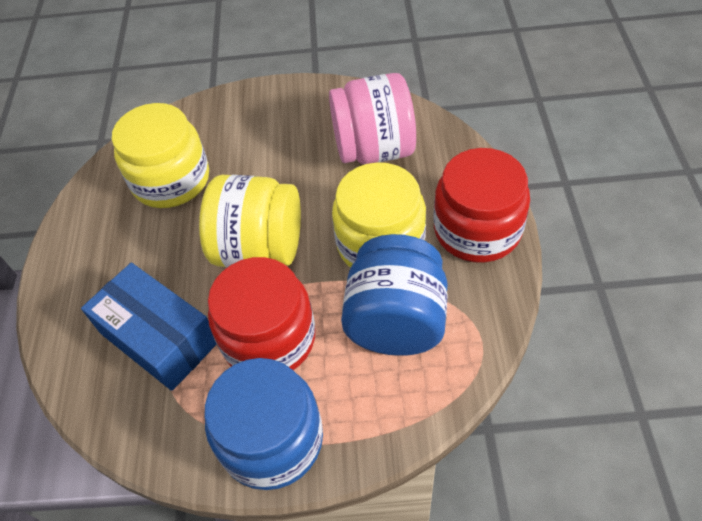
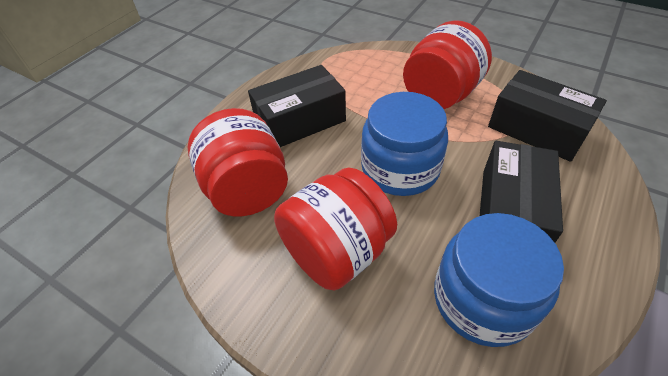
black box: 0 -> 3
blue box: 1 -> 0
pink jar: 1 -> 0
red jar: 2 -> 3
yellow jar: 3 -> 0

